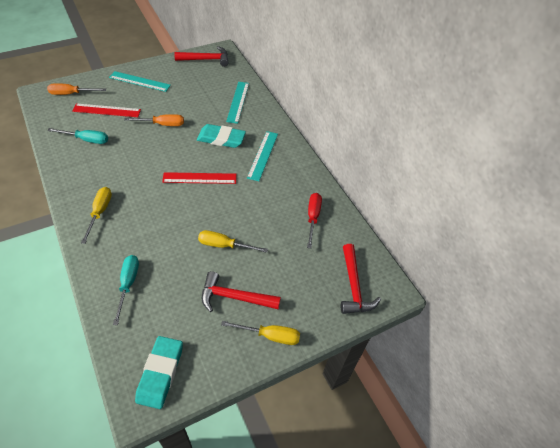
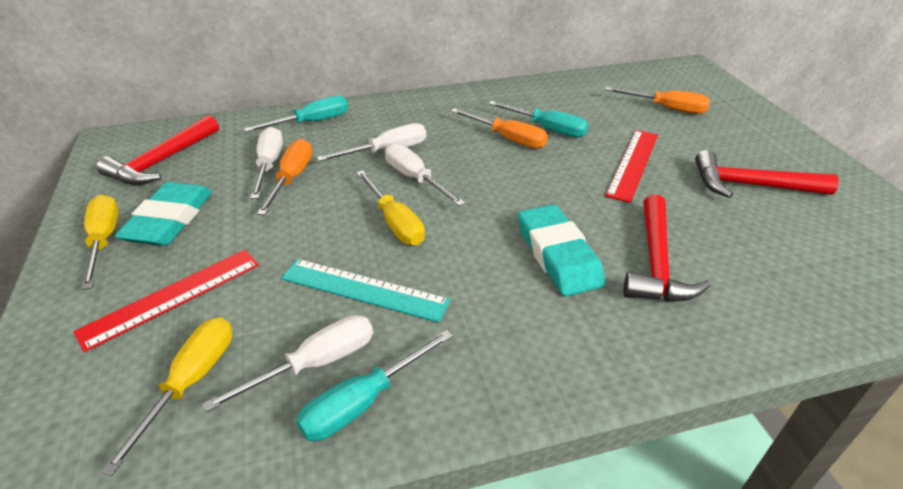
orange screwdriver: 2 -> 3
red screwdriver: 1 -> 0
turquoise ruler: 3 -> 1
turquoise screwdriver: 2 -> 3
white screwdriver: 0 -> 4

